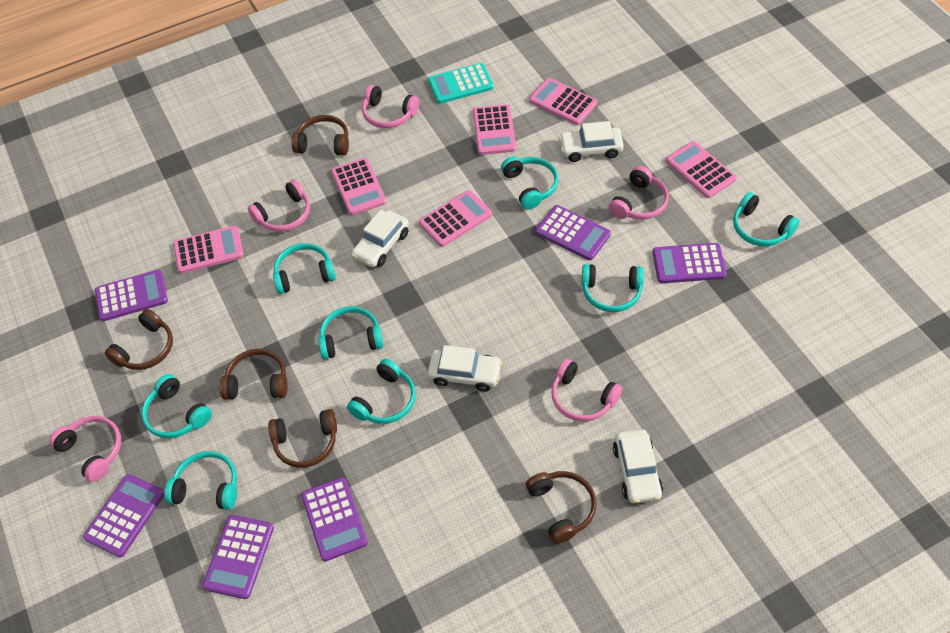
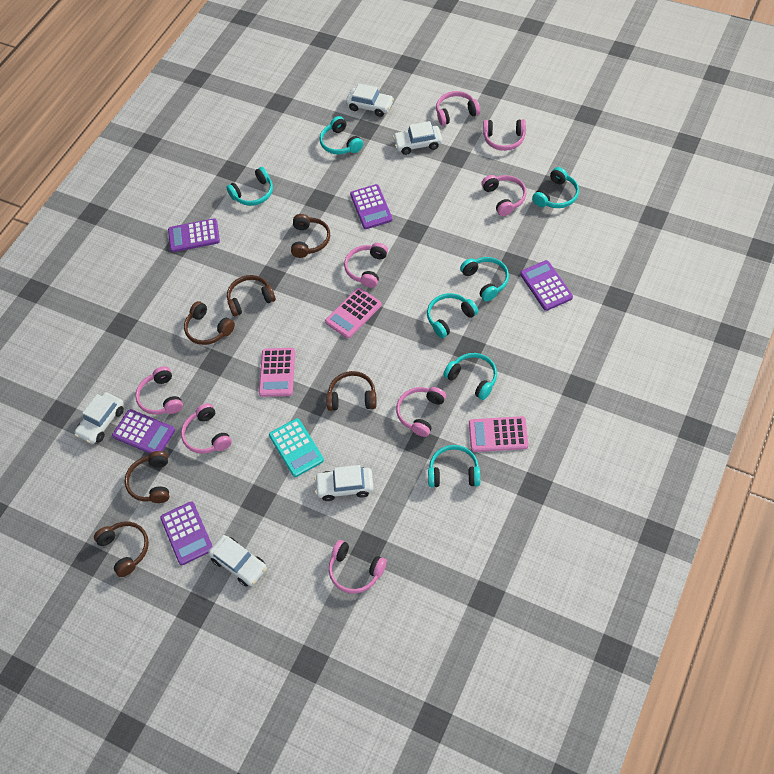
brown headphones: 5 -> 6
pink calculator: 6 -> 3
pink headphones: 5 -> 8
purple calculator: 6 -> 5
turquoise headphones: 8 -> 7
white car: 4 -> 5

